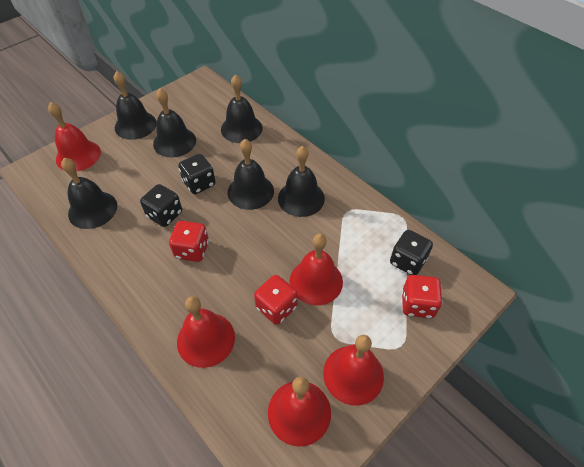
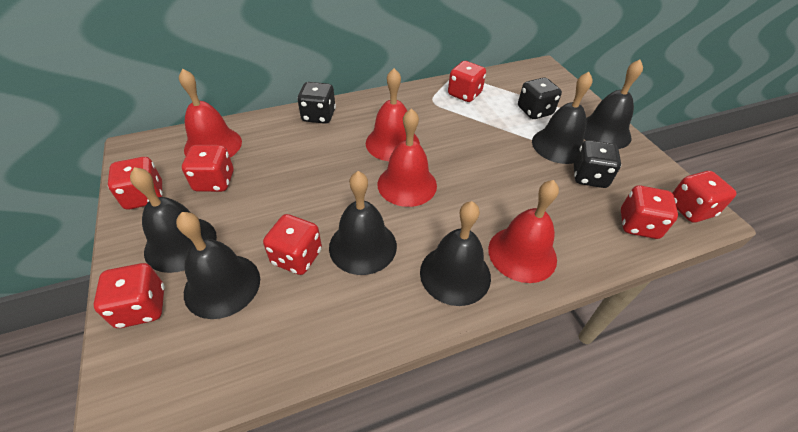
red bell: 5 -> 4
red dice: 3 -> 7

